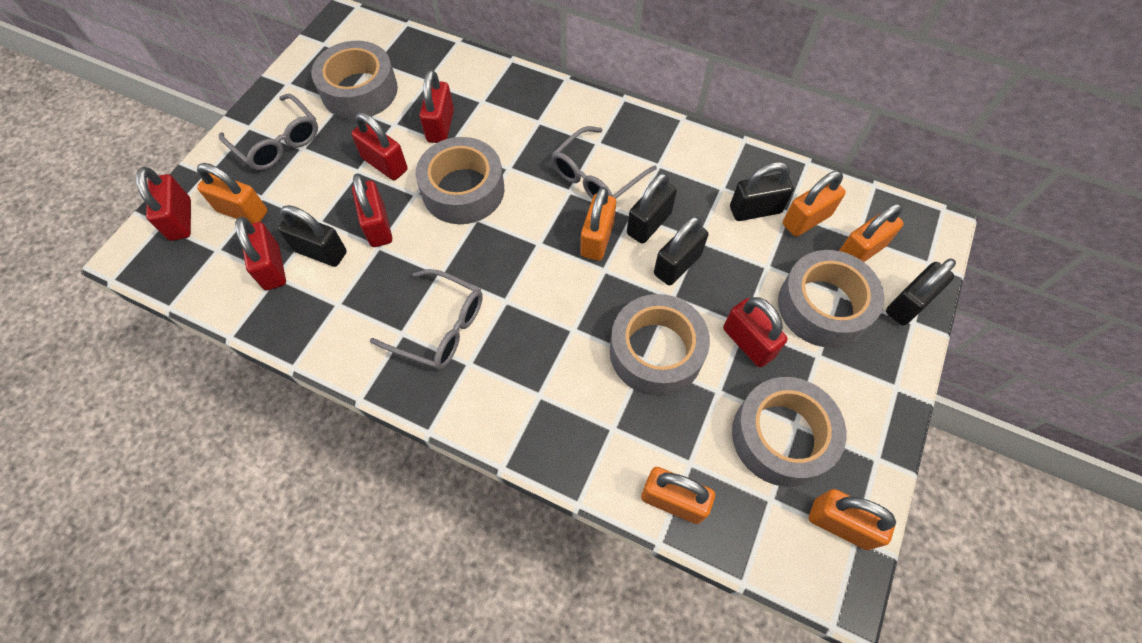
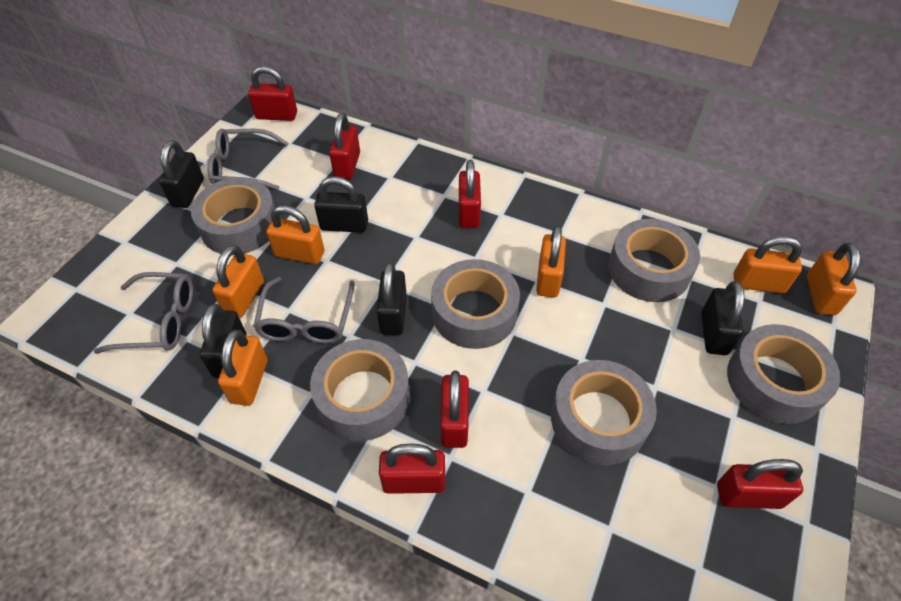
grey tape: 5 -> 6

